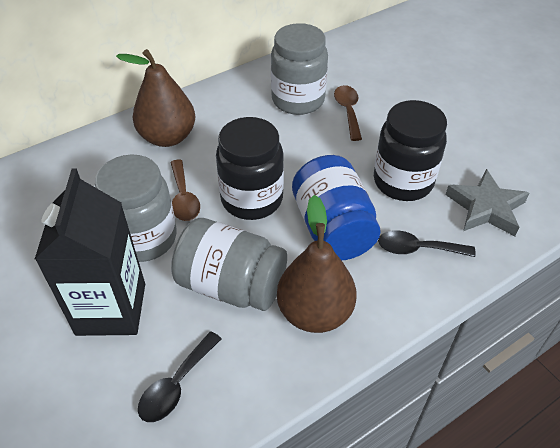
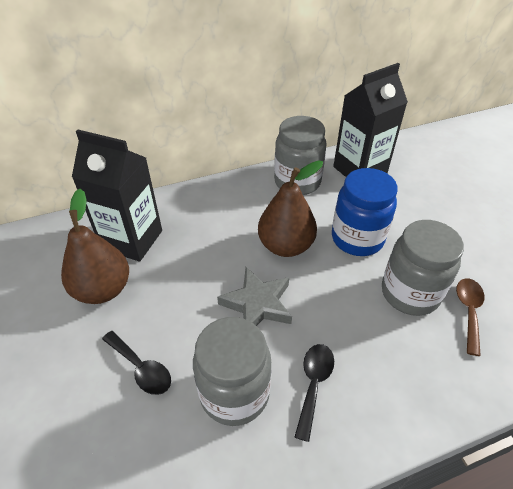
black carton: 1 -> 2
black jar: 2 -> 0
brown spoon: 2 -> 1

